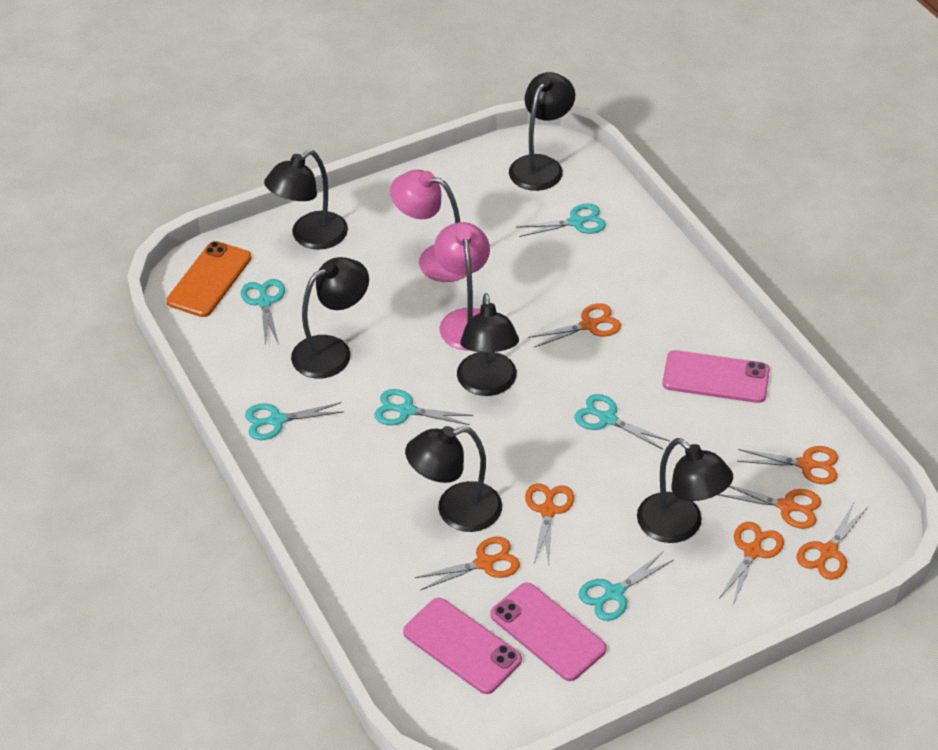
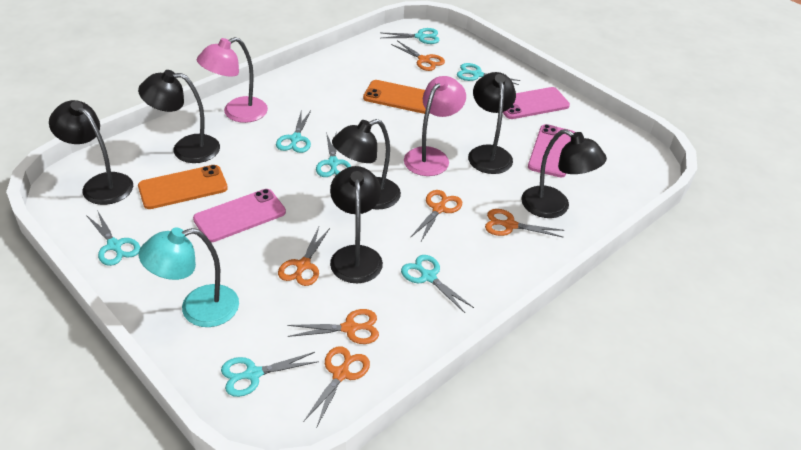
orange phone: 1 -> 2
orange scissors: 7 -> 6
turquoise lamp: 0 -> 1
turquoise scissors: 6 -> 7

